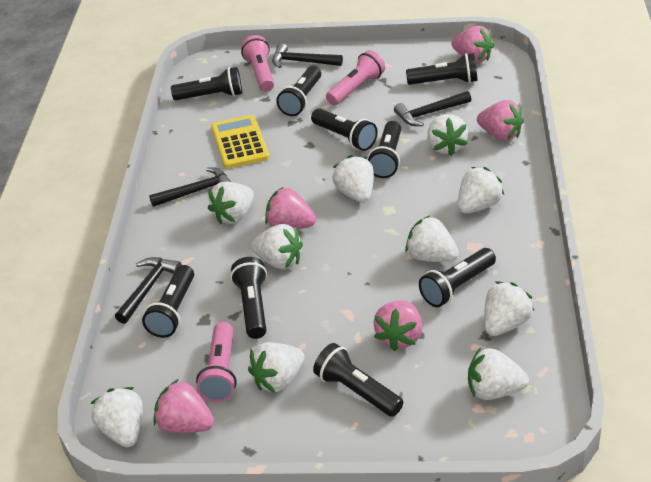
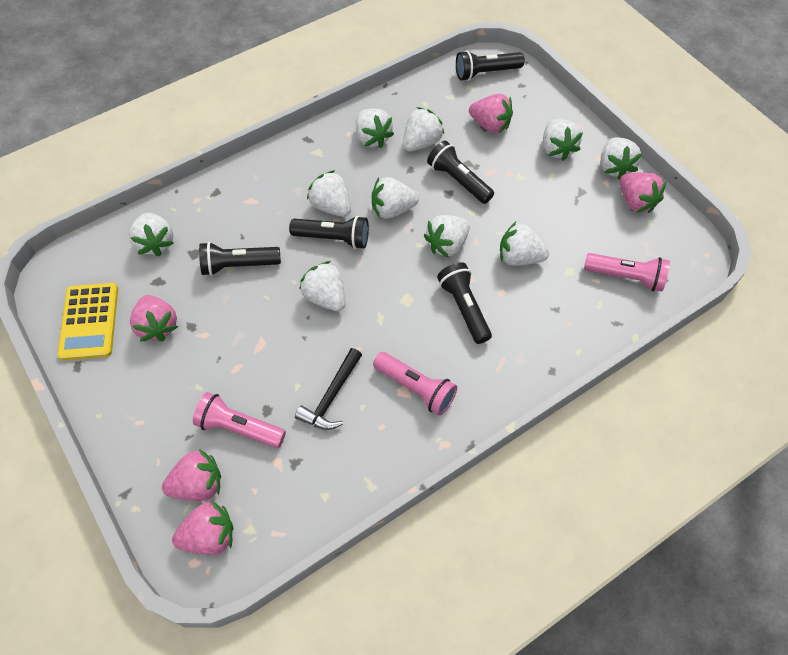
black flashlight: 9 -> 5
black hammer: 4 -> 1

